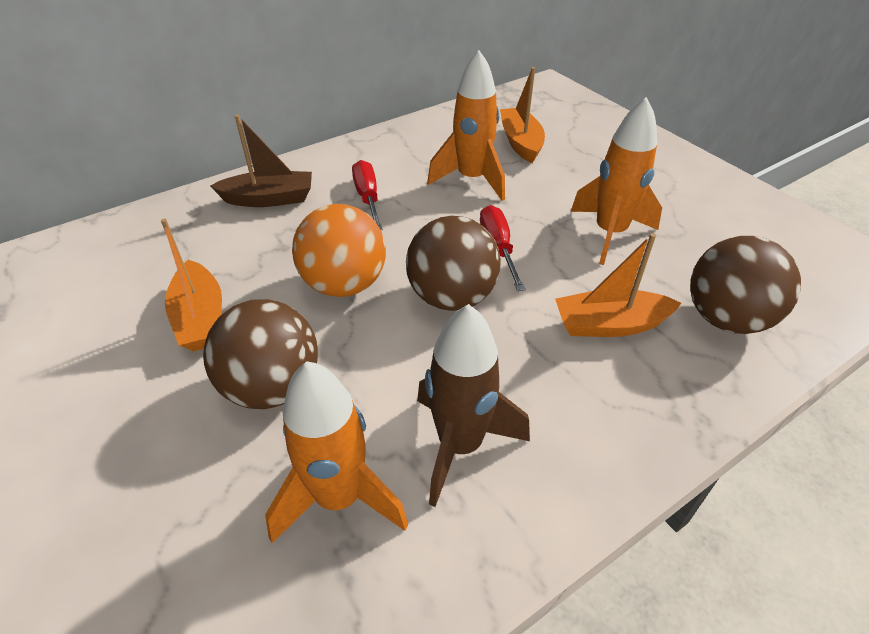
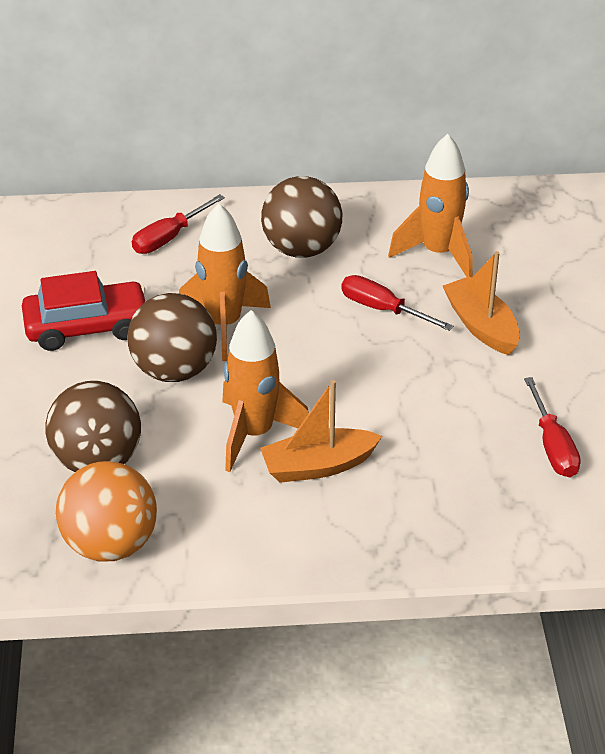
brown boat: 1 -> 0
brown rocket: 1 -> 0
orange boat: 3 -> 2
red car: 0 -> 1
red screwdriver: 2 -> 3

